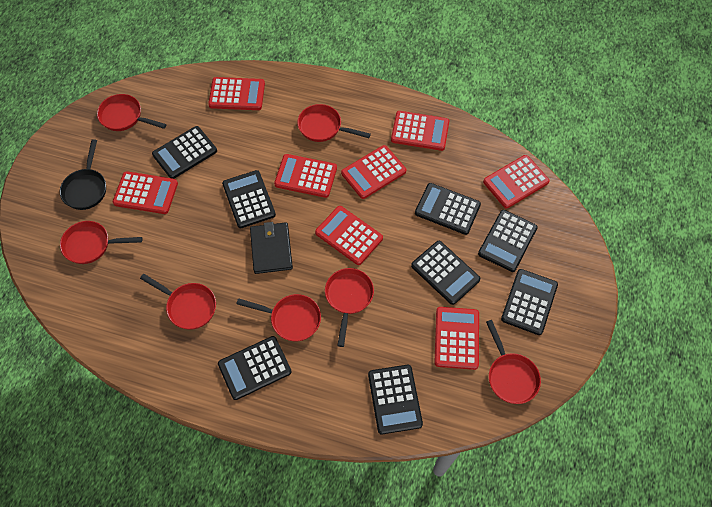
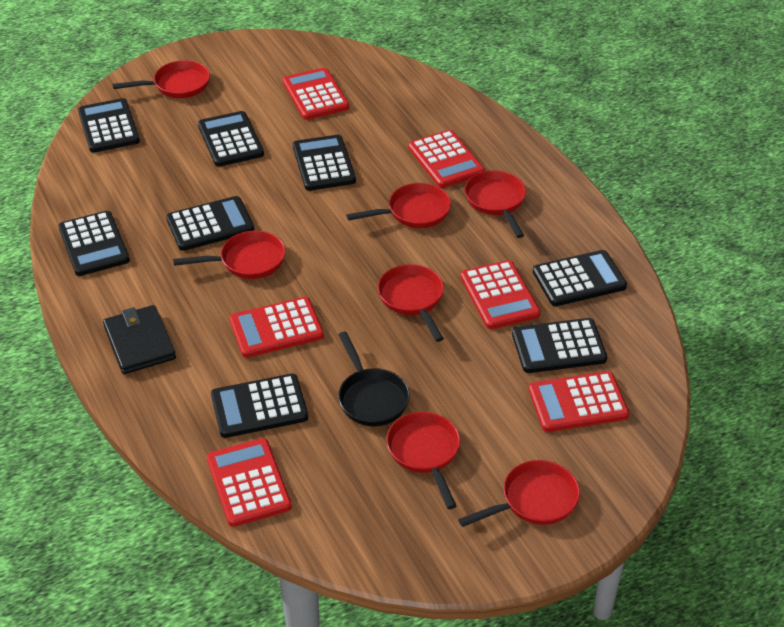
red calculator: 8 -> 6

